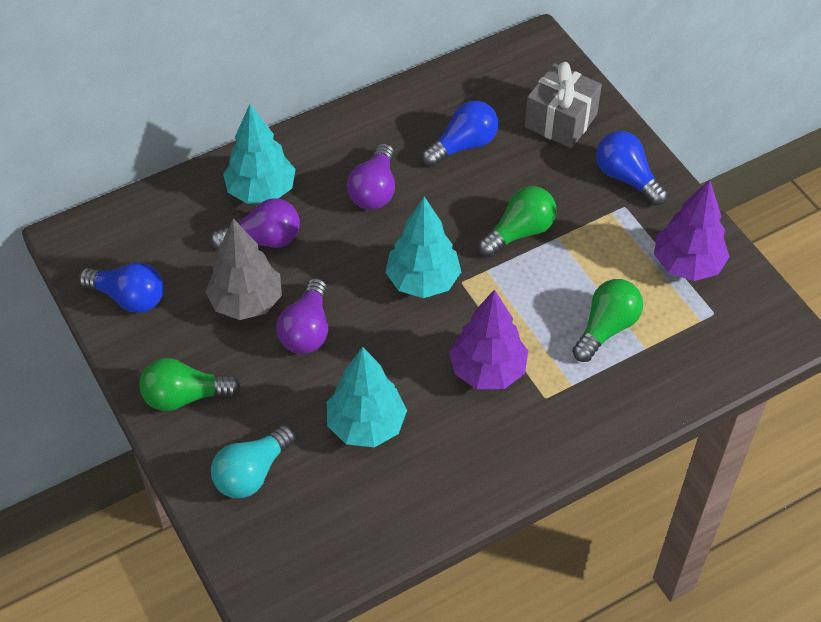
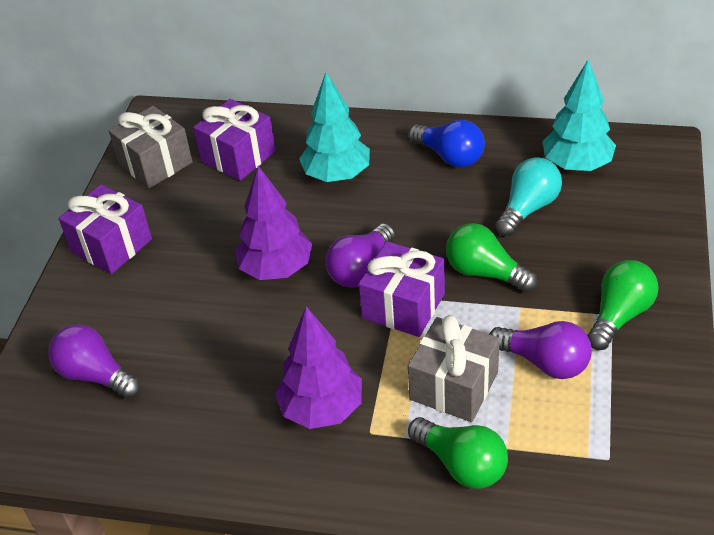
blue light bulb: 3 -> 1
grey gift: 1 -> 2
grey tree: 1 -> 0
purple gift: 0 -> 3
turquoise tree: 3 -> 2

